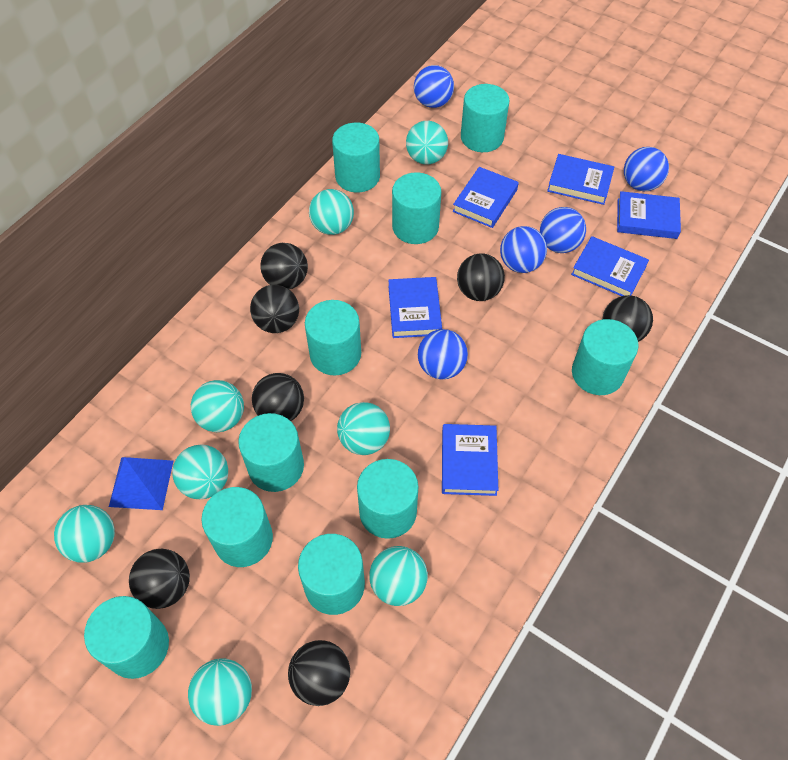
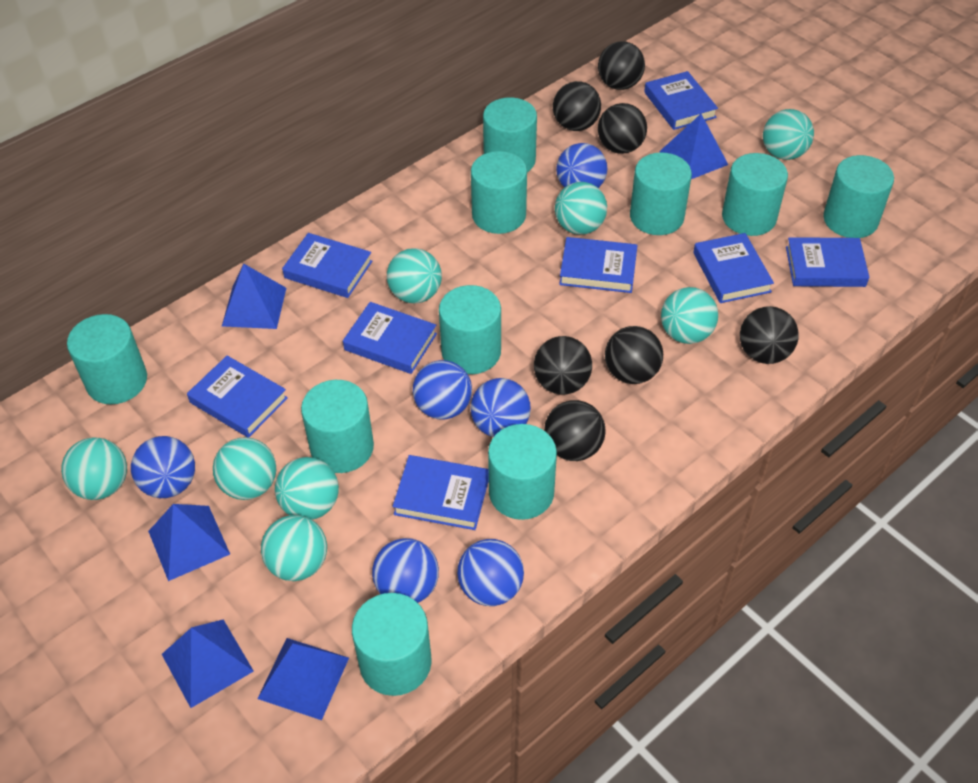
blue ball: 5 -> 6
blue book: 6 -> 8
blue pyramid: 1 -> 5

